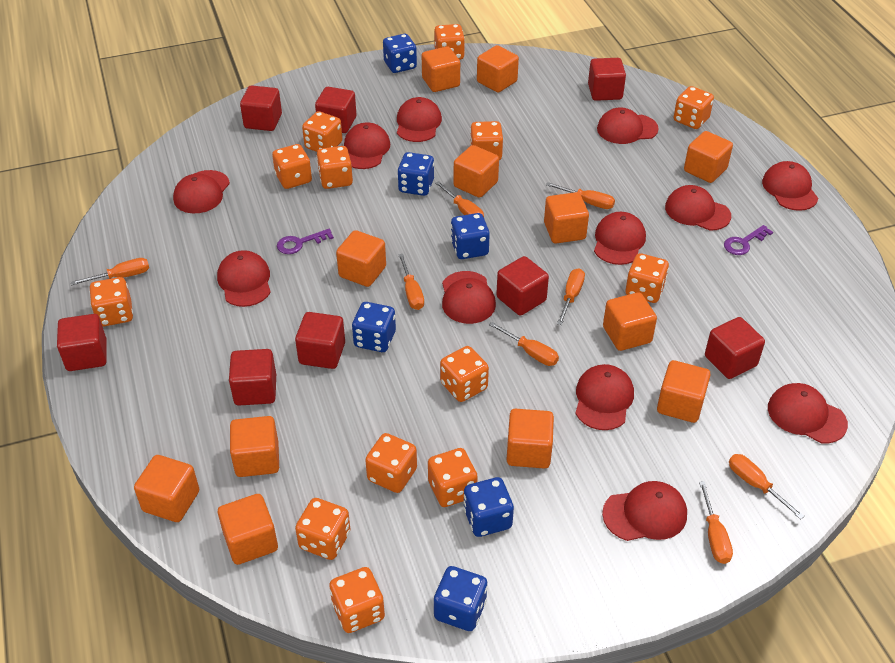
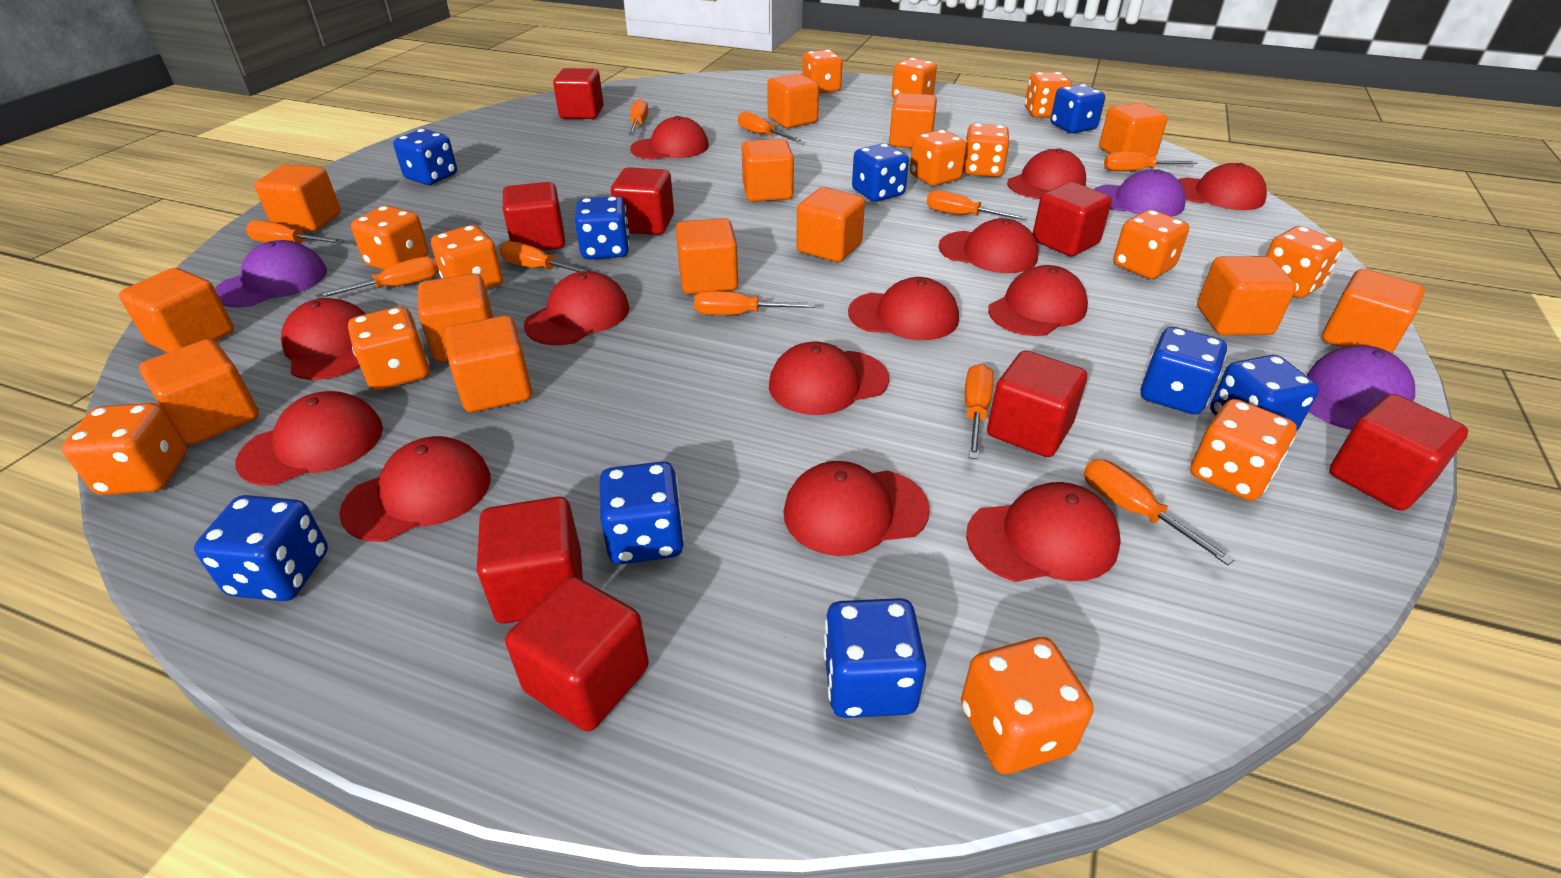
blue dice: 6 -> 9
orange cube: 12 -> 13
orange screwdriver: 8 -> 10
purple cap: 0 -> 3
purple key: 2 -> 0
red cap: 12 -> 13

